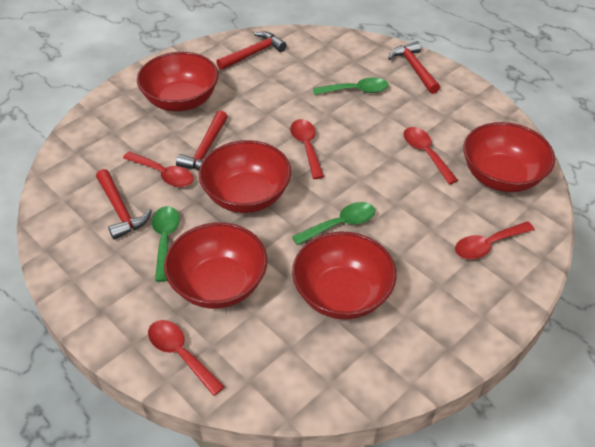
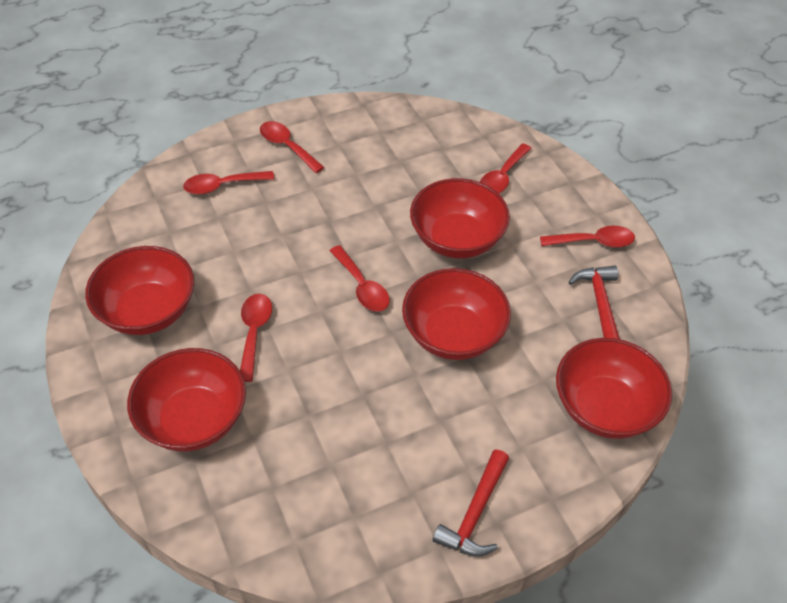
green spoon: 3 -> 0
red hammer: 4 -> 2
red spoon: 5 -> 6

